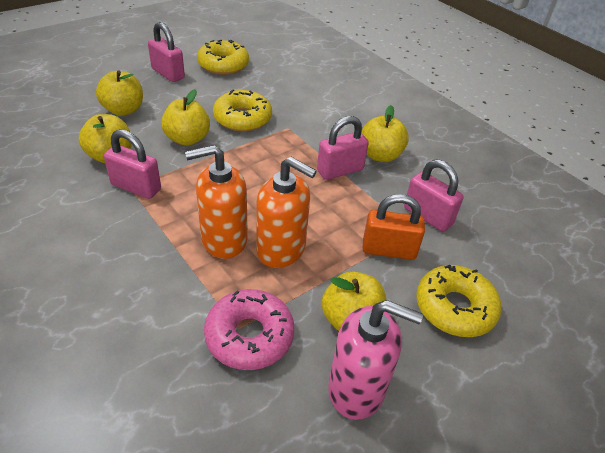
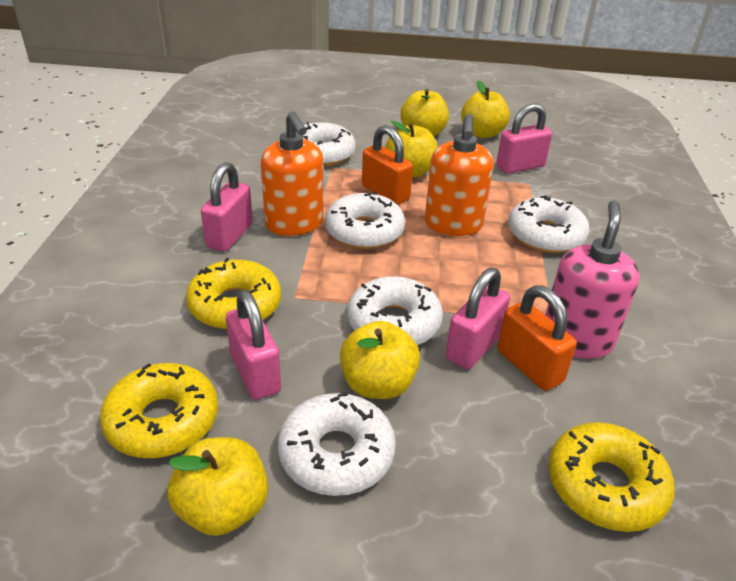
orange padlock: 1 -> 2
pink donut: 1 -> 0
white donut: 0 -> 5

